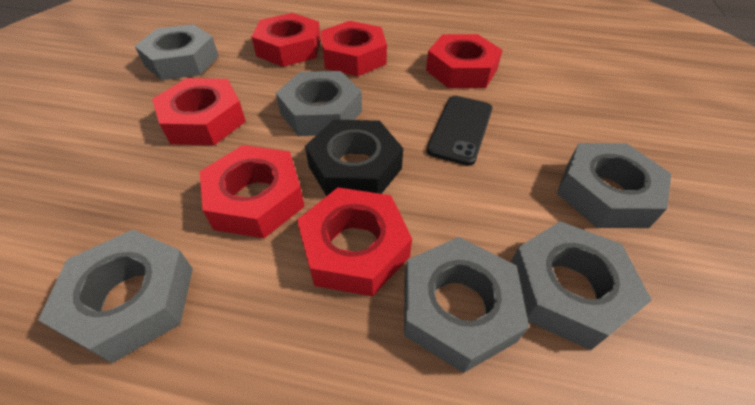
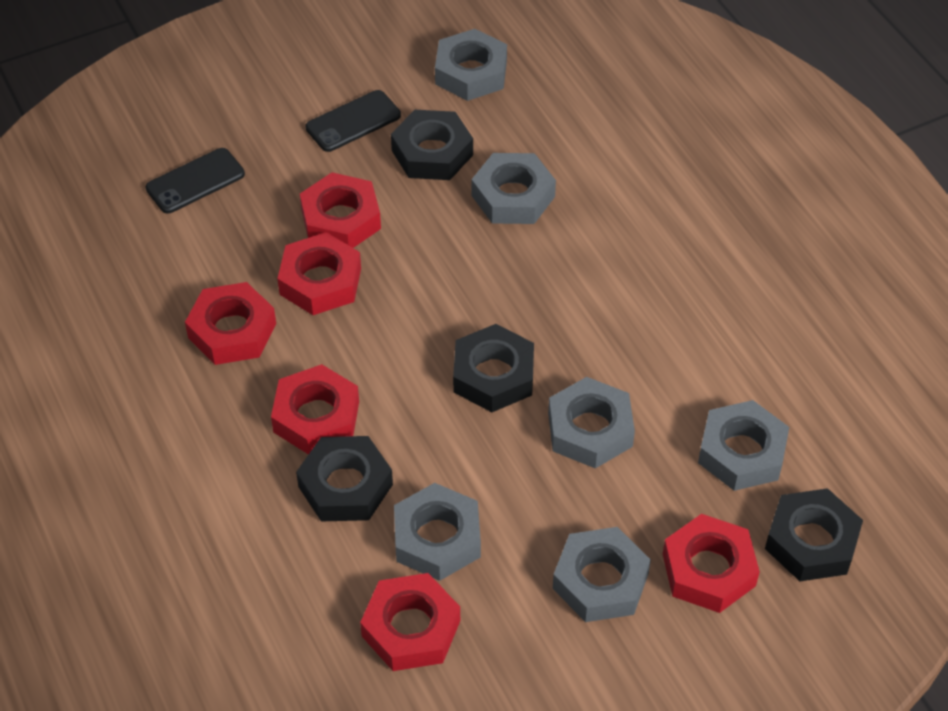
black nut: 1 -> 4
black phone: 1 -> 2

